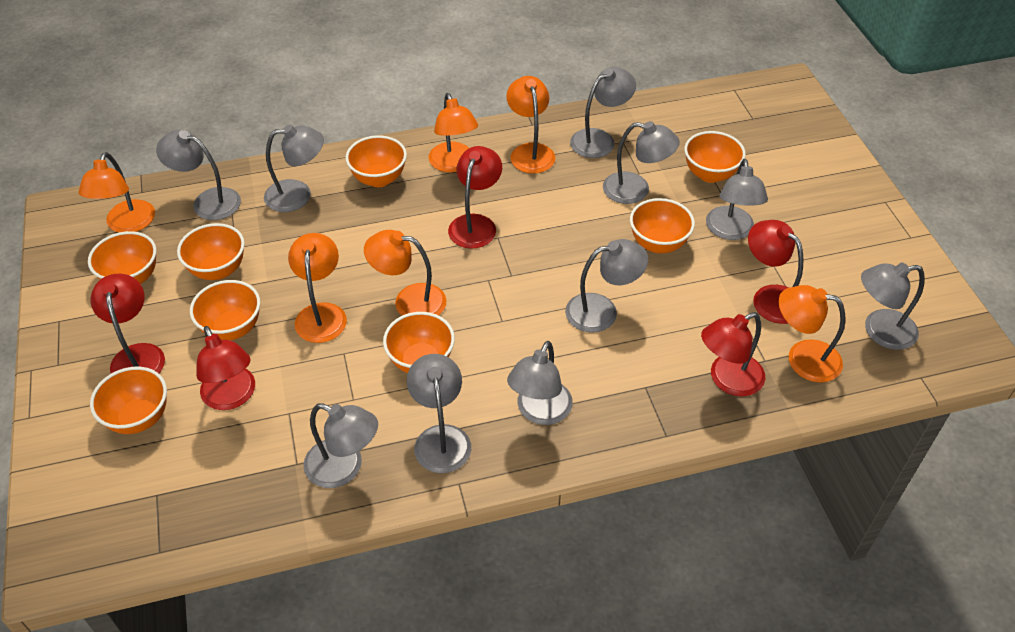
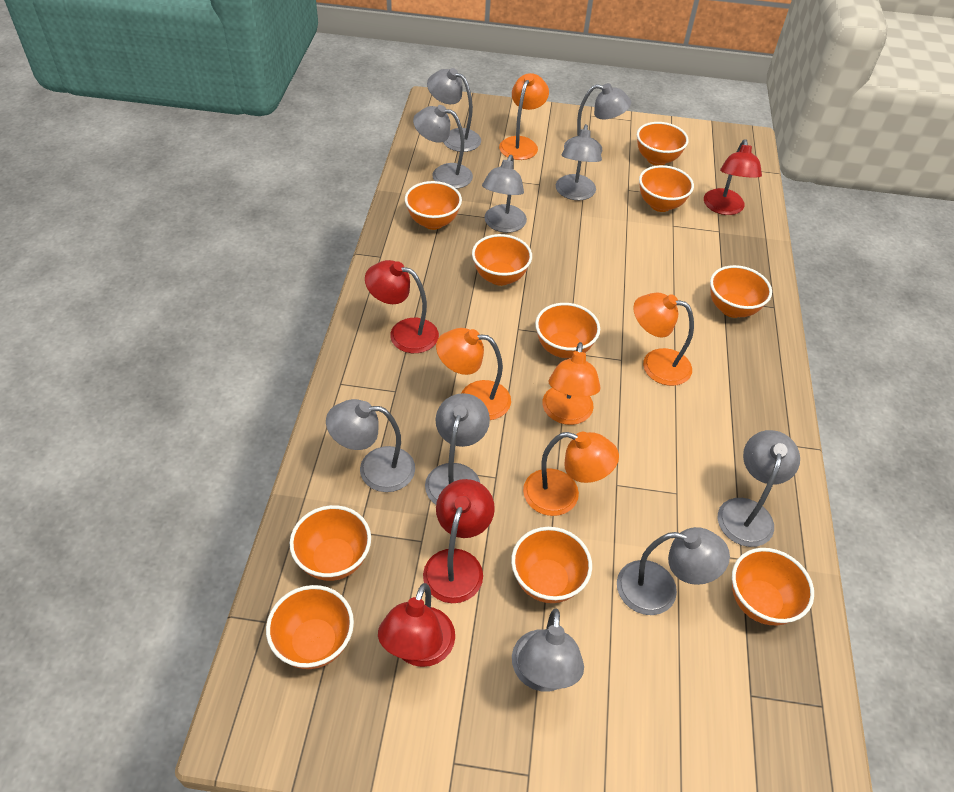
orange bowl: 8 -> 10
orange lamp: 6 -> 5
red lamp: 5 -> 4

